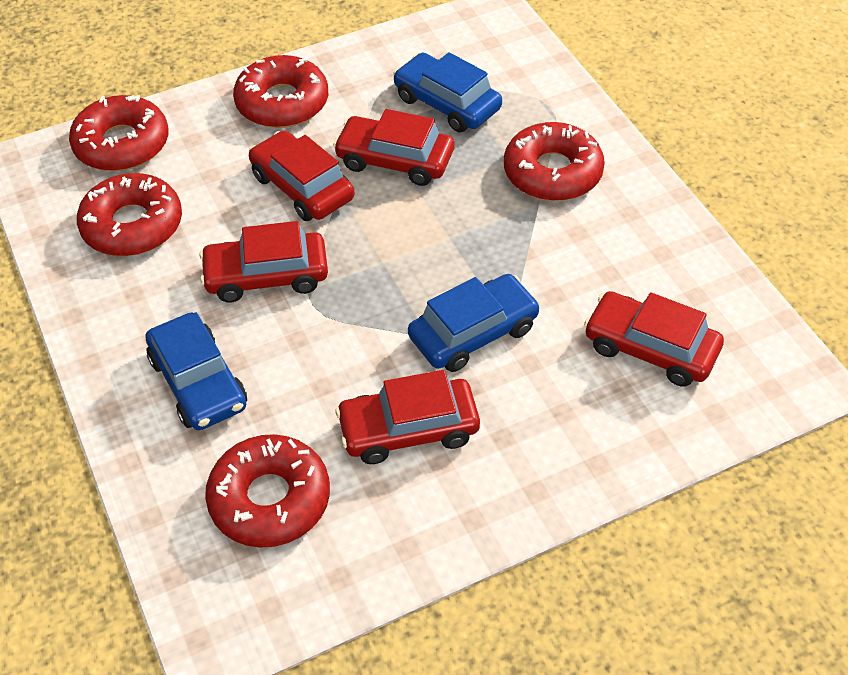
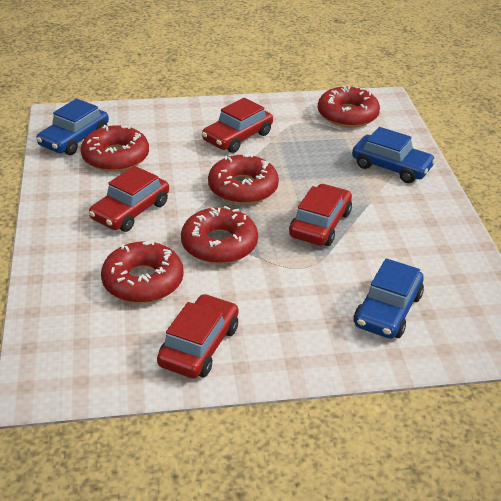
red car: 5 -> 4

